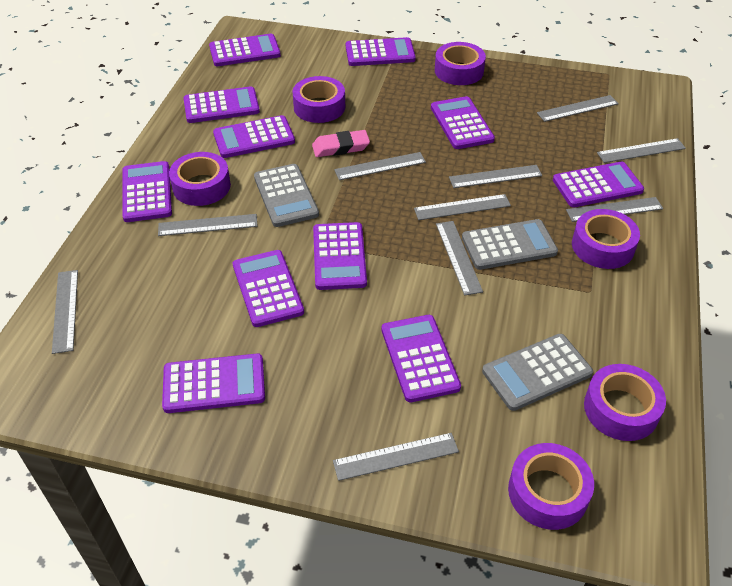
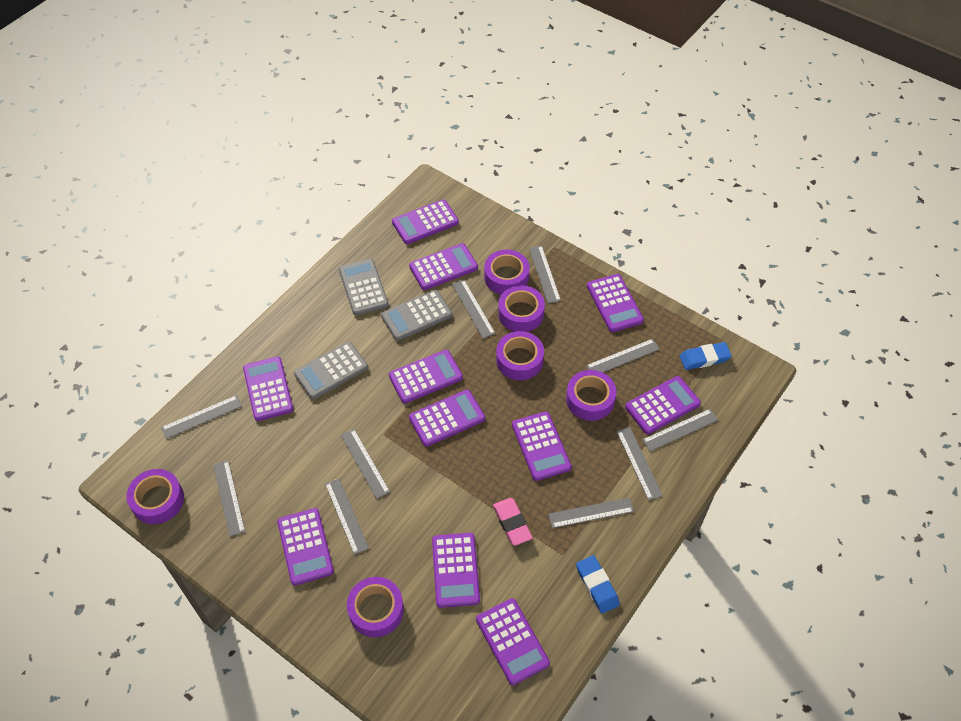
blue eraser: 0 -> 2

